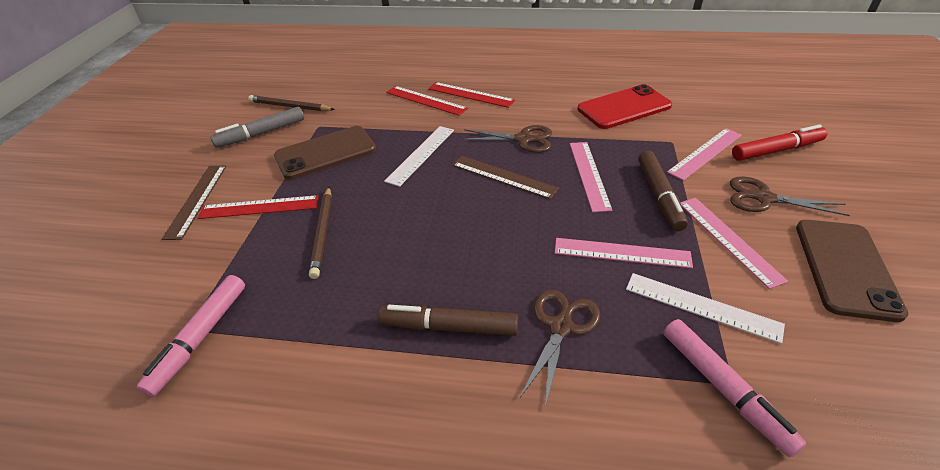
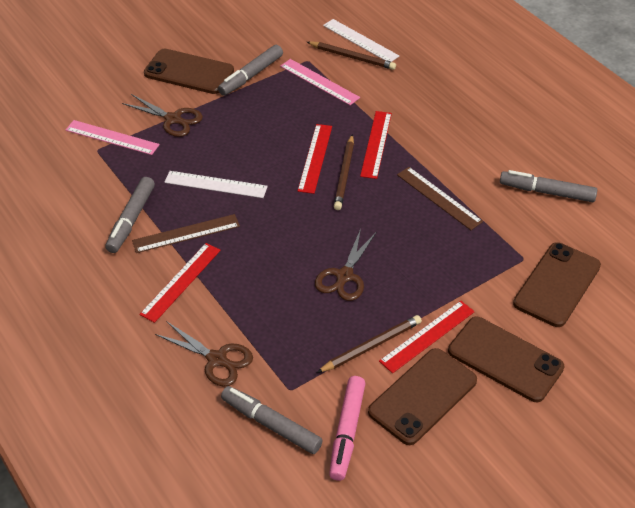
brown marker: 2 -> 0
brown pencil: 2 -> 3
brown phone: 2 -> 4
grey marker: 1 -> 4
pink marker: 2 -> 1
pink ruler: 4 -> 2
red marker: 1 -> 0
red phone: 1 -> 0
red ruler: 3 -> 4

